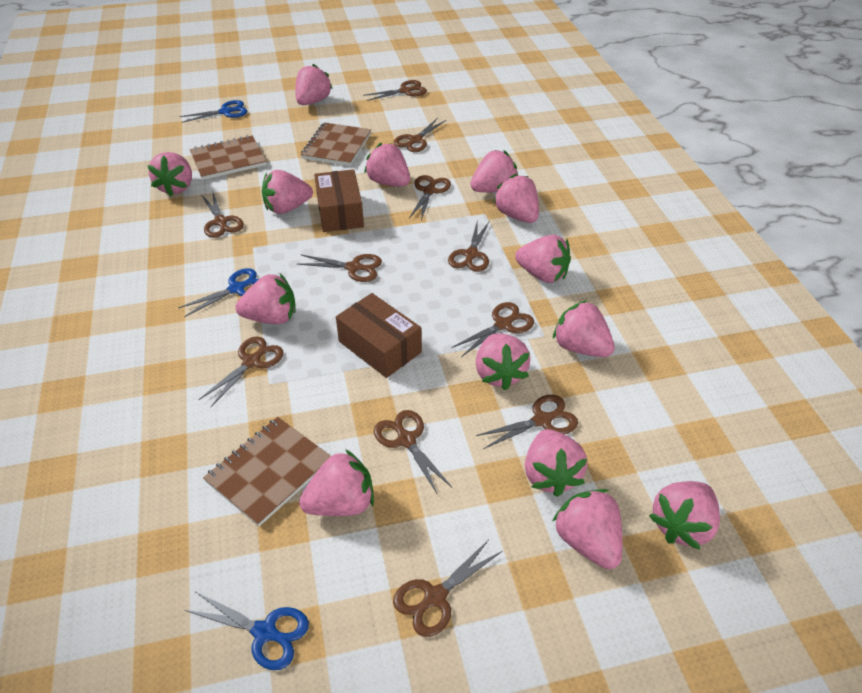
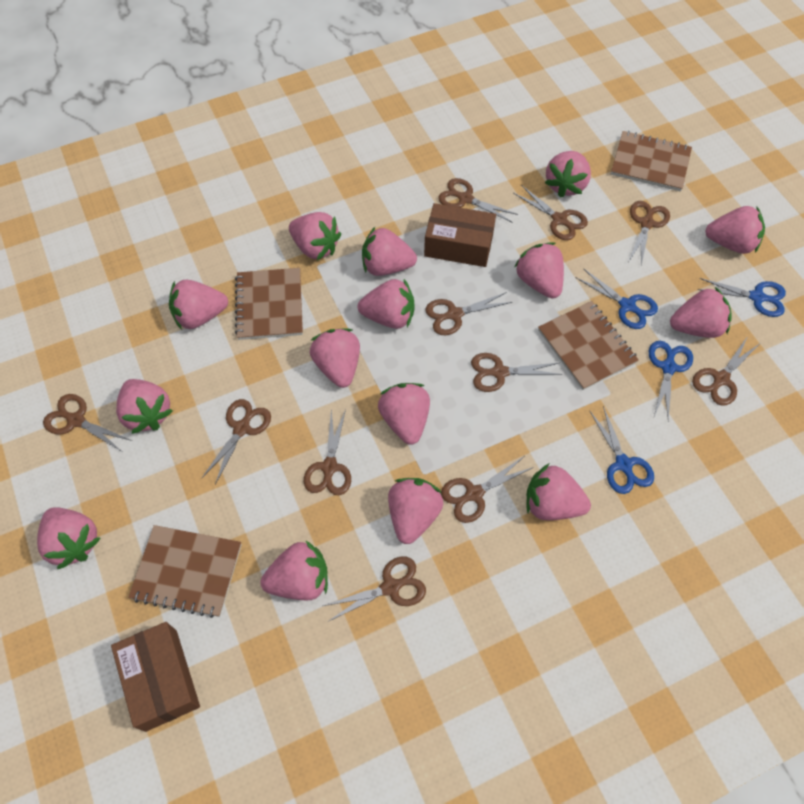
blue scissors: 3 -> 4
brown notebook: 3 -> 4
pink strawberry: 14 -> 15

